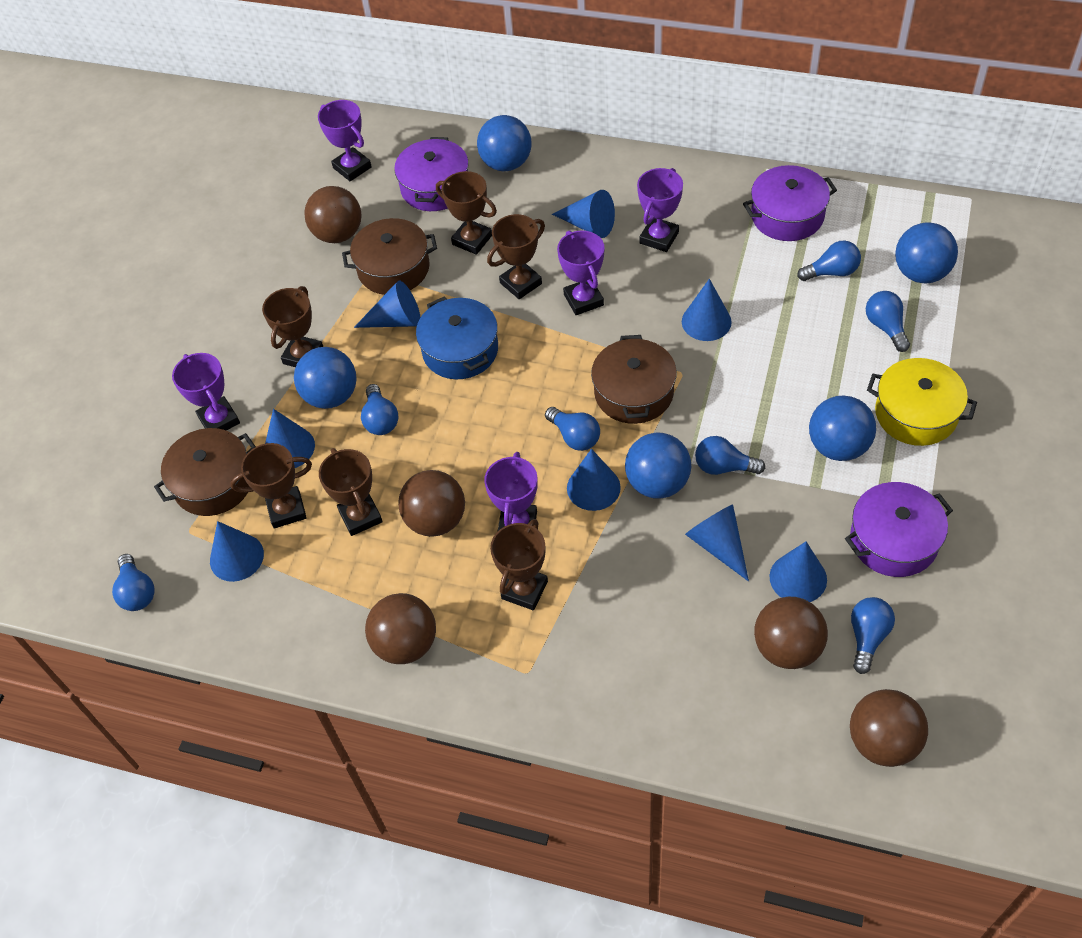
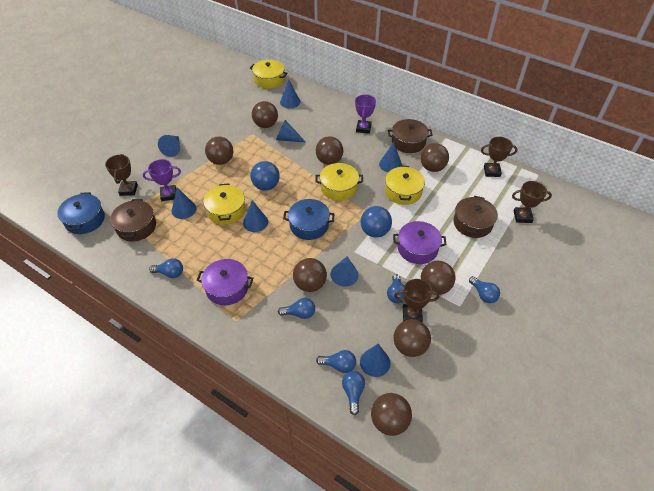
blue ball: 5 -> 2
blue light bulb: 7 -> 6
blue pot: 1 -> 2
brown ball: 5 -> 8
brown trophy: 6 -> 4
purple pot: 3 -> 2
purple trophy: 5 -> 2
yellow pot: 1 -> 4

